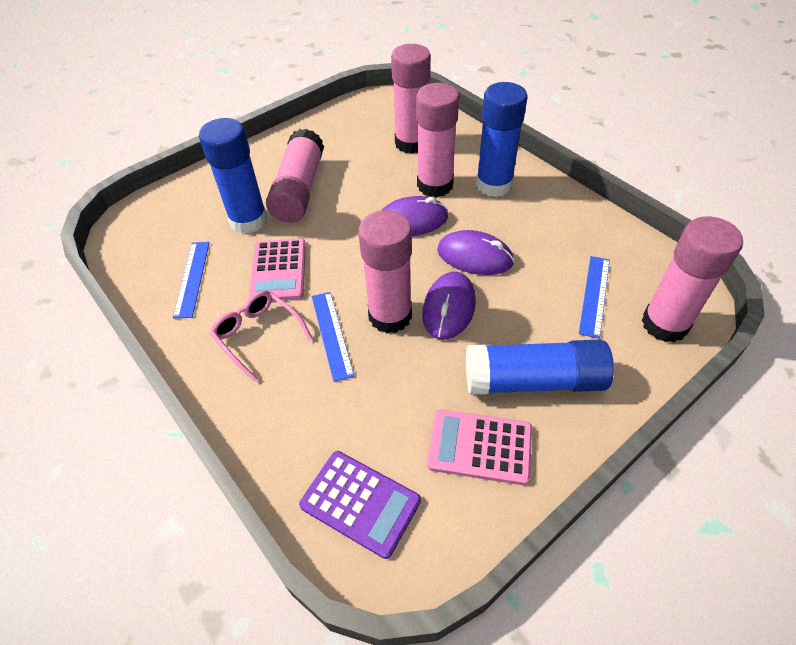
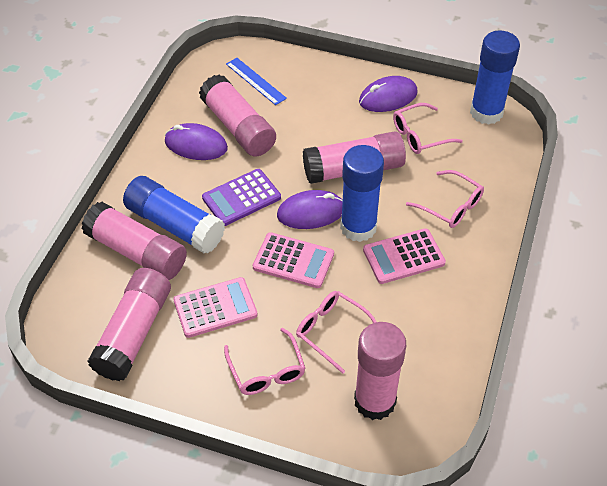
blue ruler: 3 -> 1
pink calculator: 2 -> 3
pink glasses: 1 -> 4

